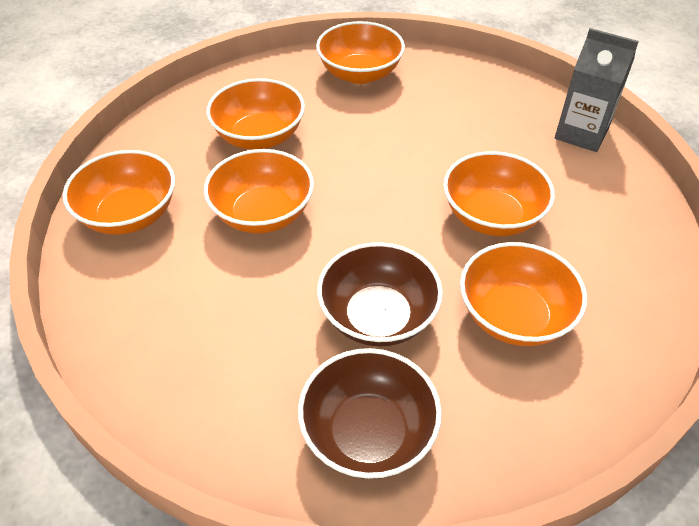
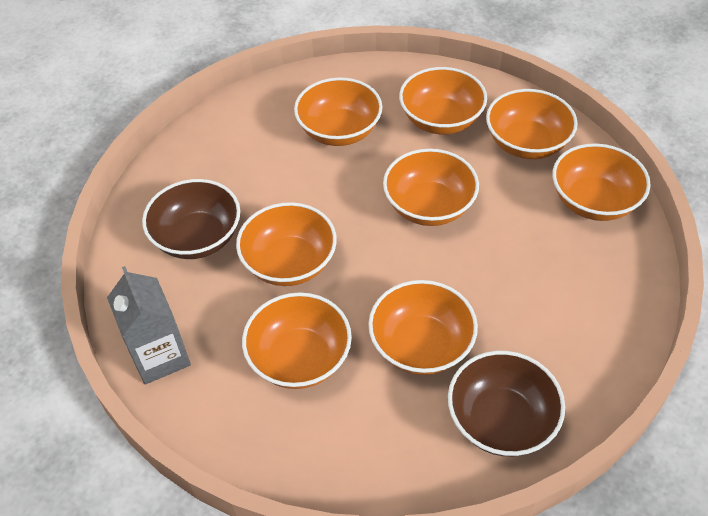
orange bowl: 6 -> 8

